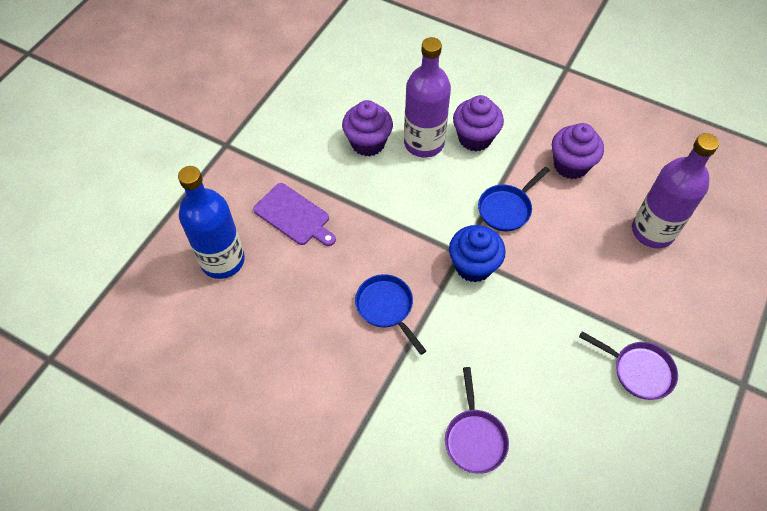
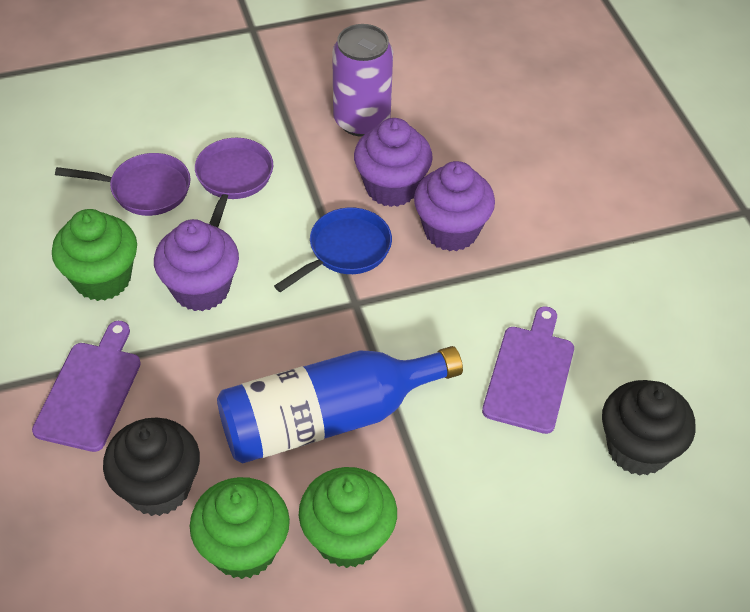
black cupcake: 0 -> 2
blue cupcake: 1 -> 0
blue pan: 2 -> 1
green cupcake: 0 -> 3
purple bottle: 2 -> 0
purple can: 0 -> 1
purple cutting board: 1 -> 2

